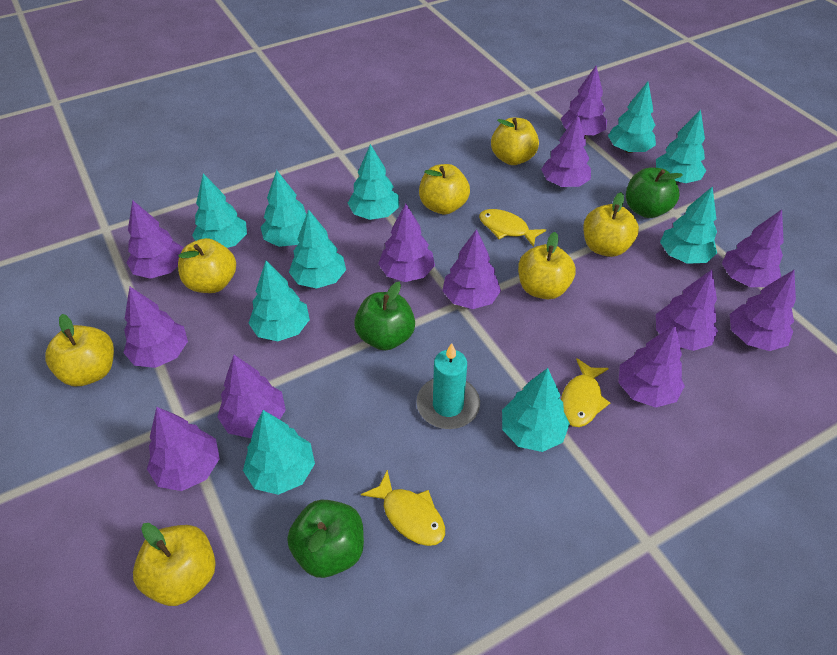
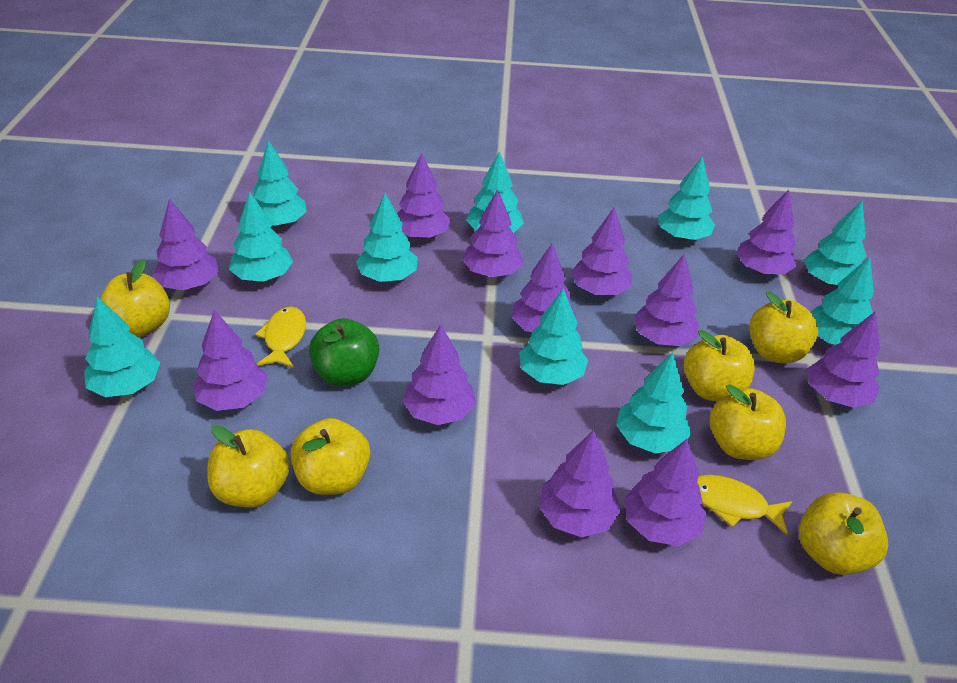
green apple: 3 -> 1
turquoise candle: 1 -> 0
yellow fish: 3 -> 2

